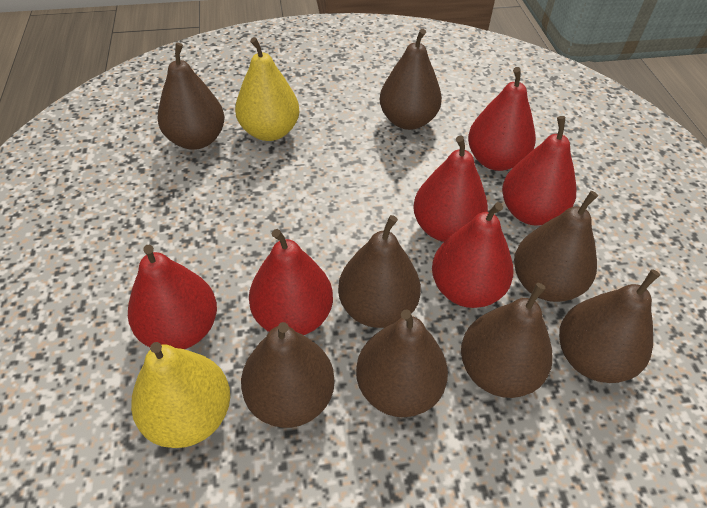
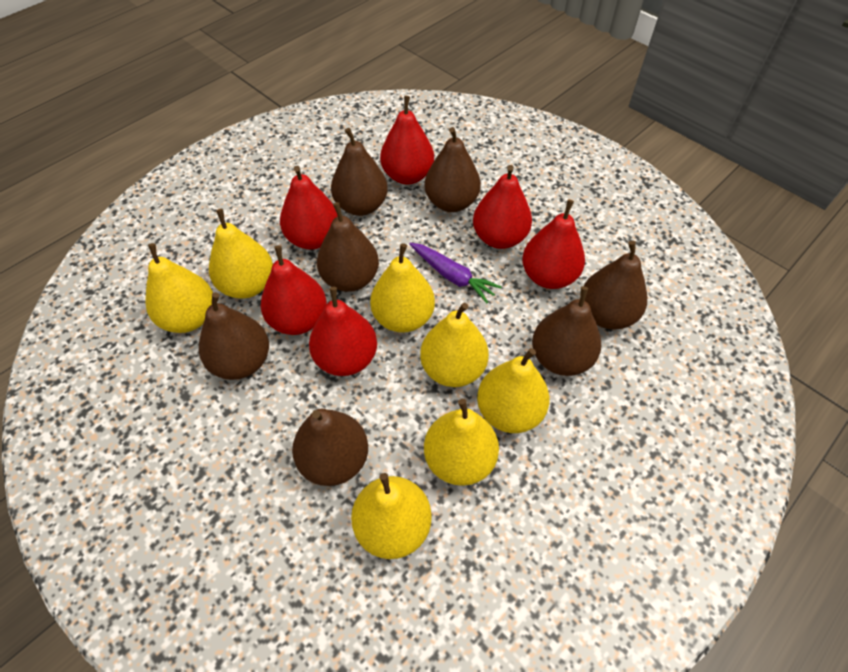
brown pear: 8 -> 7
purple carrot: 0 -> 1
yellow pear: 2 -> 7

